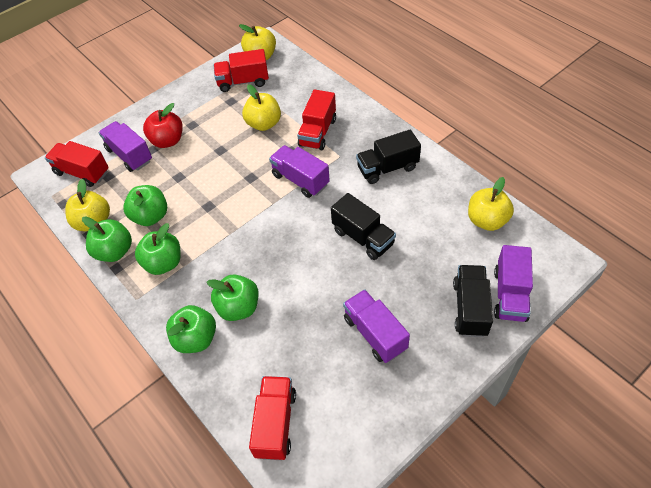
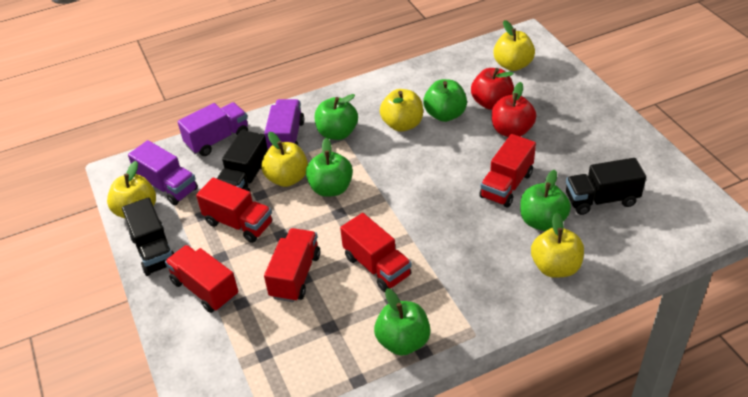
purple truck: 4 -> 3
red apple: 1 -> 2
red truck: 4 -> 5
yellow apple: 4 -> 5

